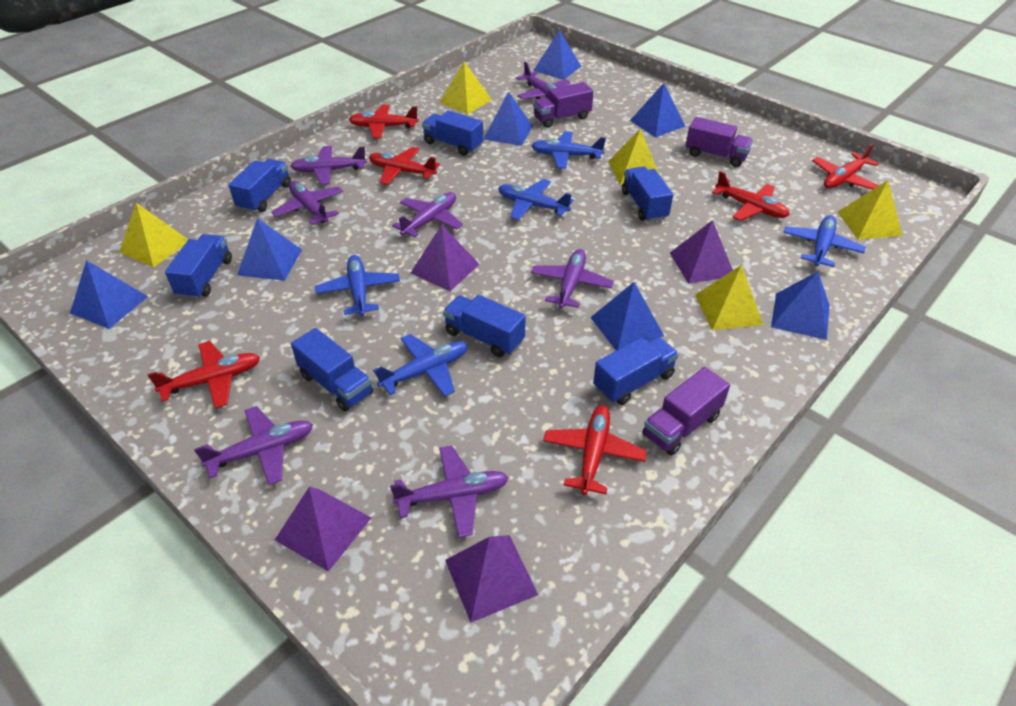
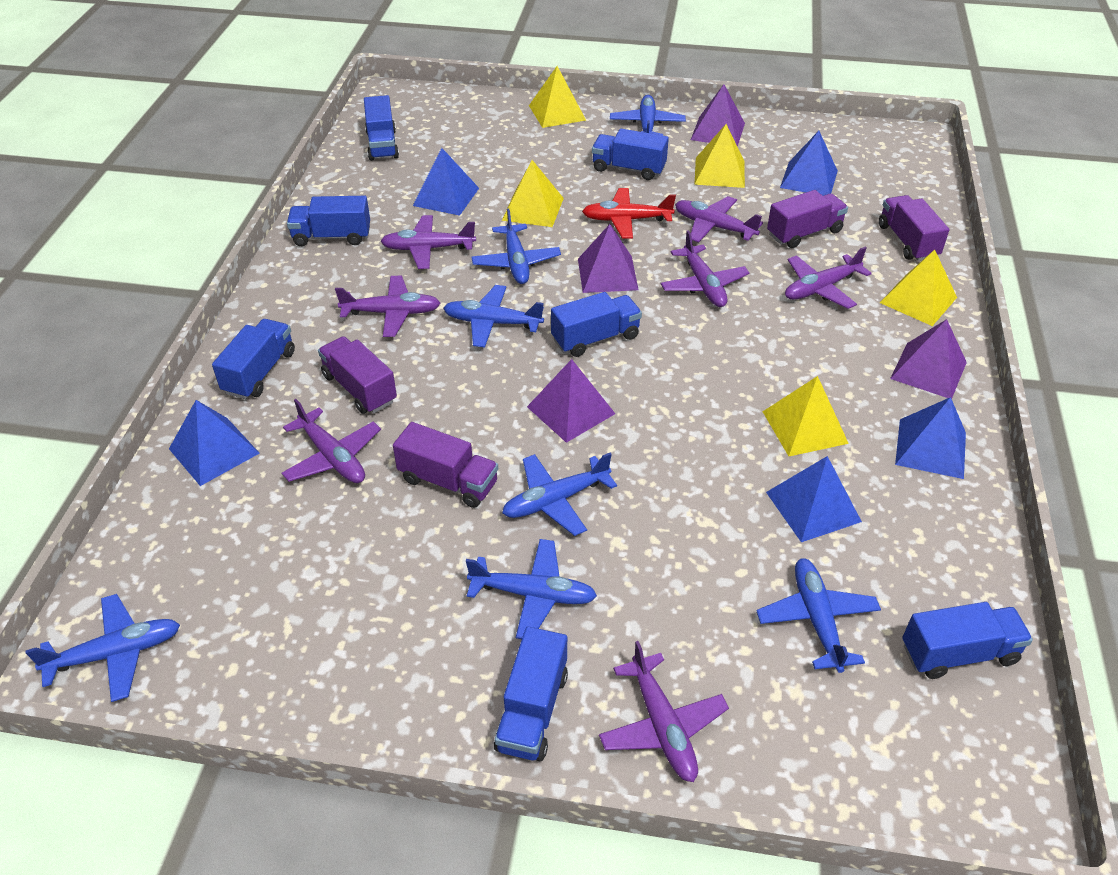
blue plane: 5 -> 7
blue pyramid: 7 -> 5
purple truck: 3 -> 4
red plane: 6 -> 1

